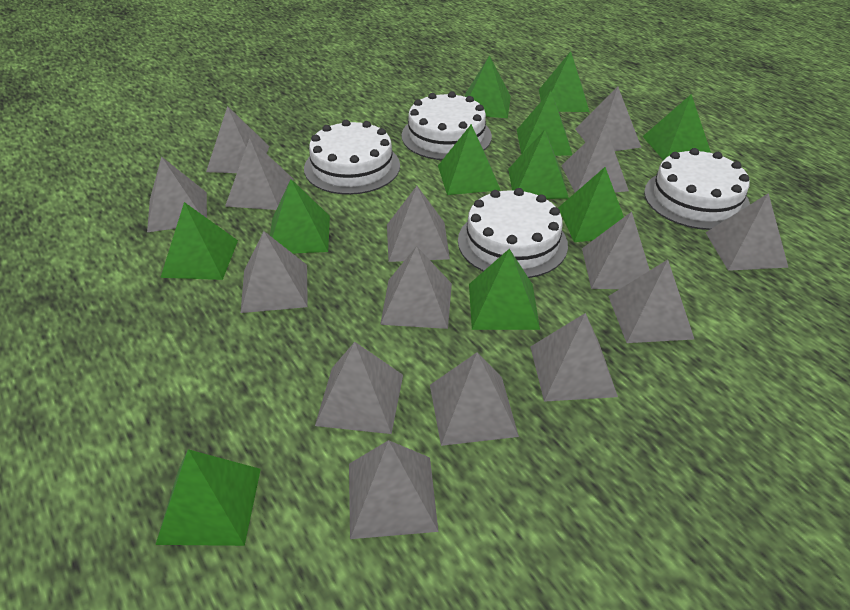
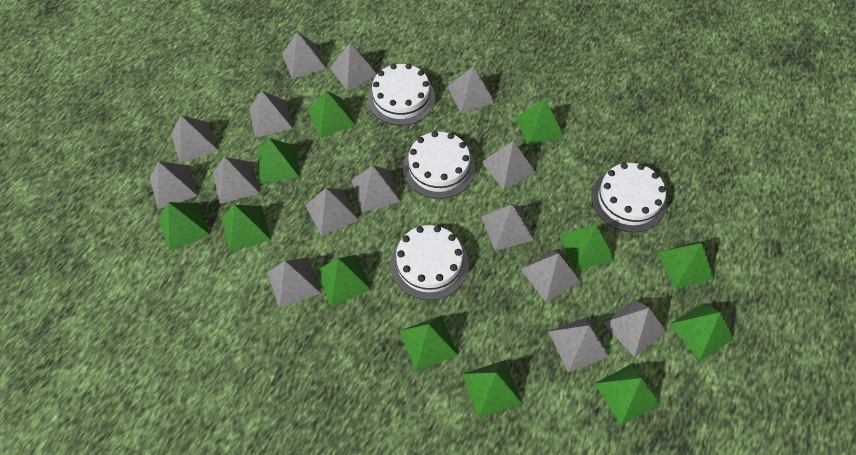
green pyramid: 11 -> 12

